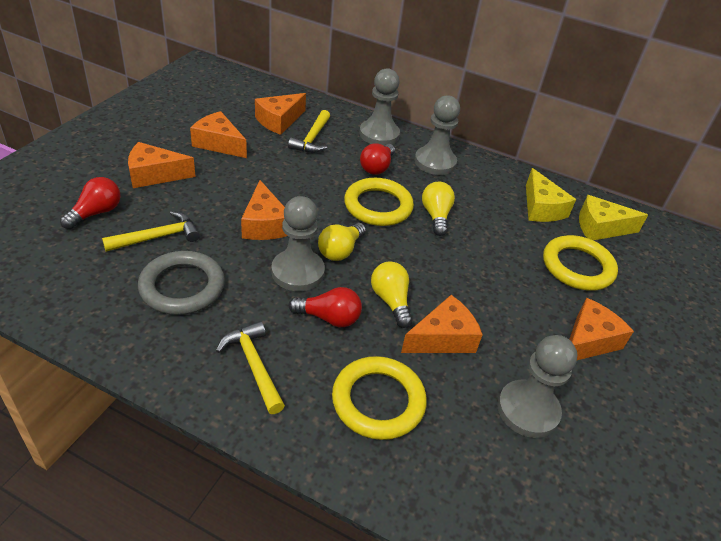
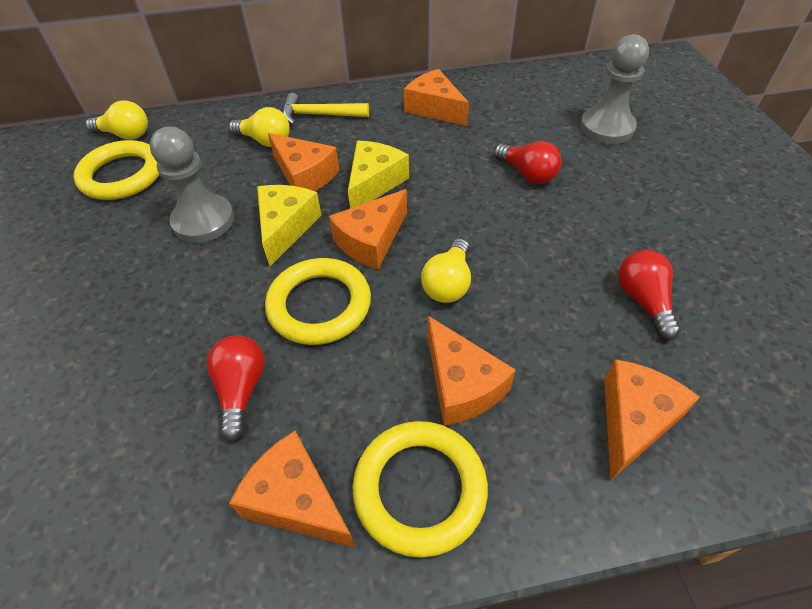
grey pawn: 4 -> 2
grey ring: 1 -> 0
yellow hammer: 3 -> 1

